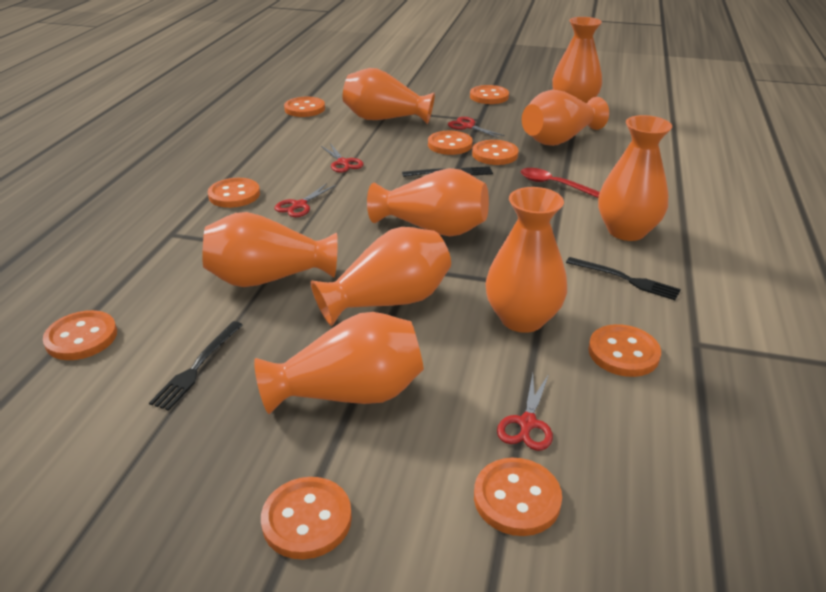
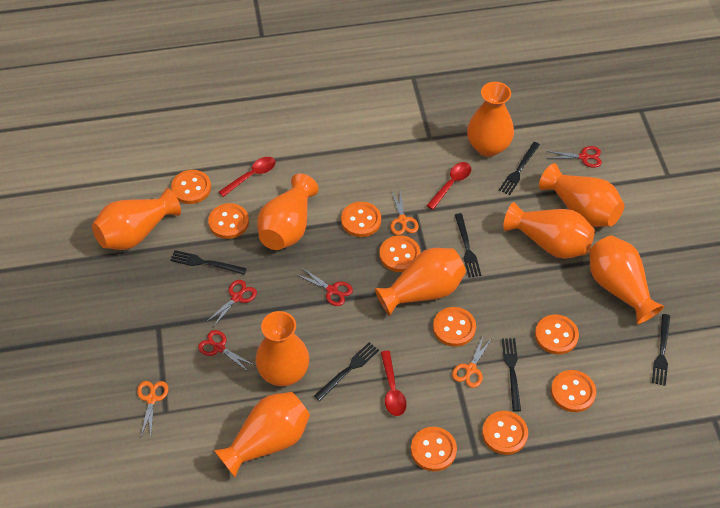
black fork: 3 -> 6
orange scissors: 0 -> 3
red spoon: 1 -> 3

